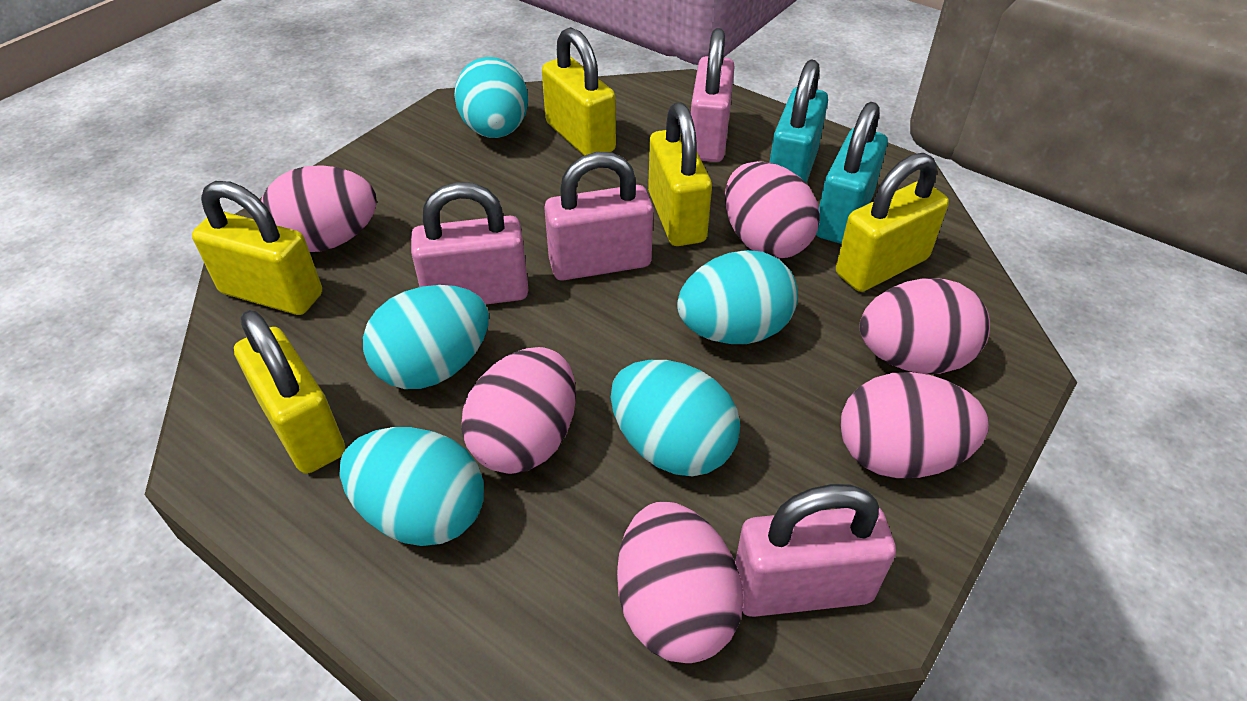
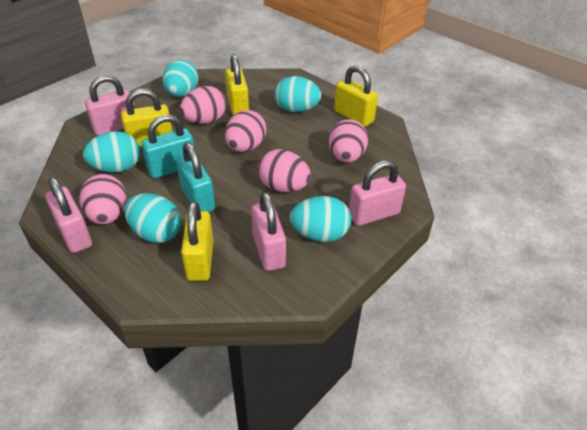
pink egg: 6 -> 5
yellow padlock: 5 -> 4

